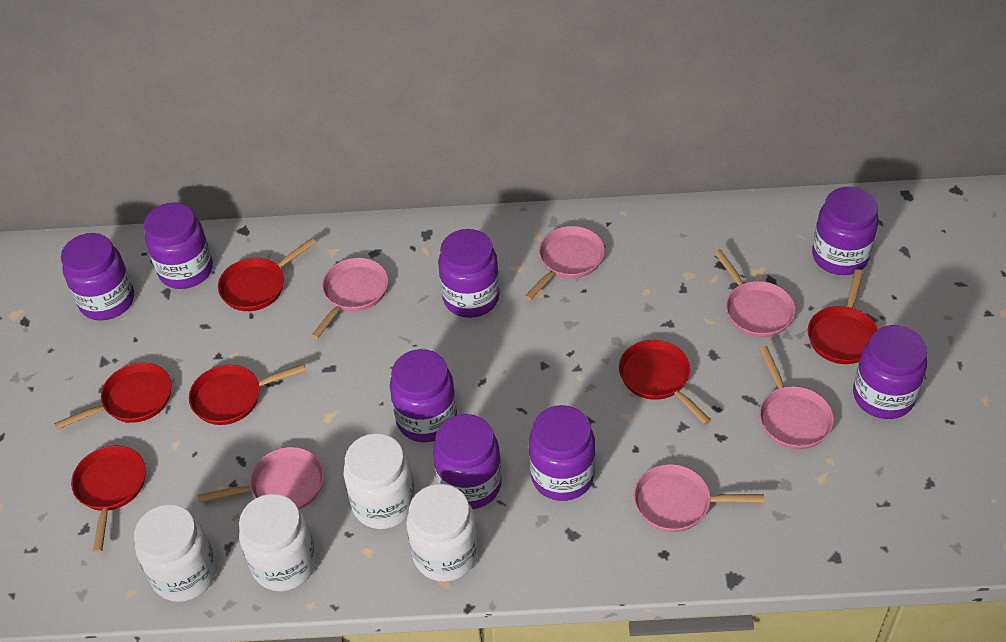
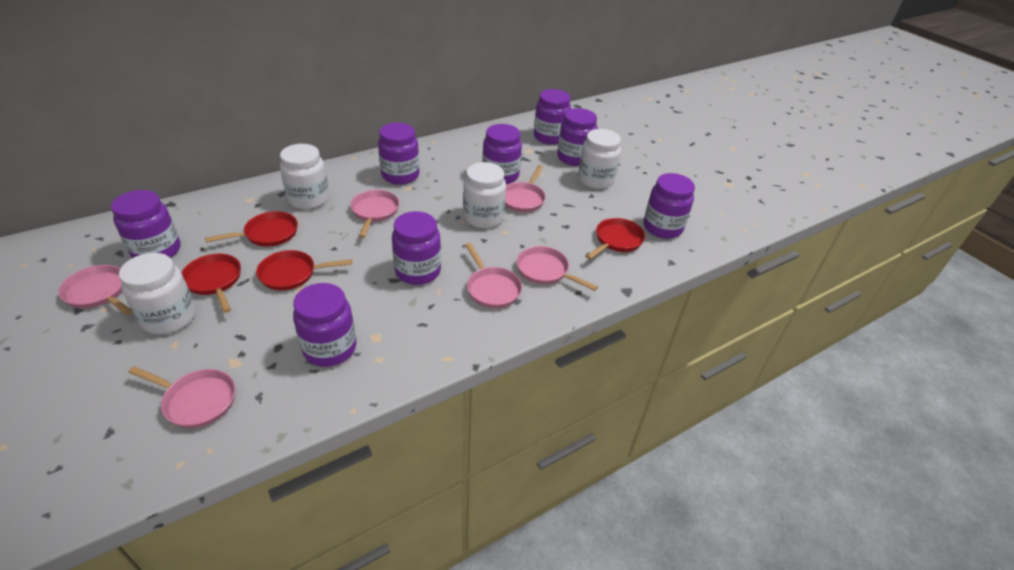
red pan: 6 -> 4

